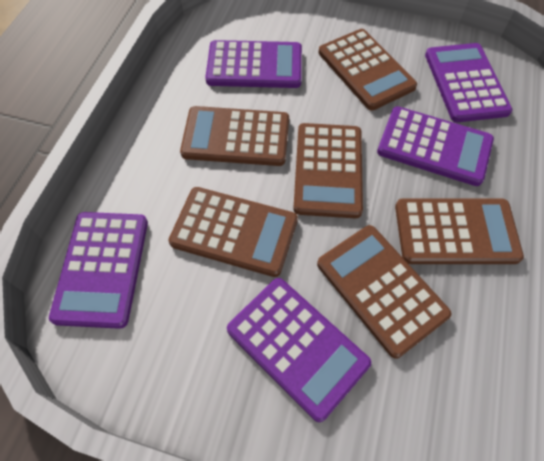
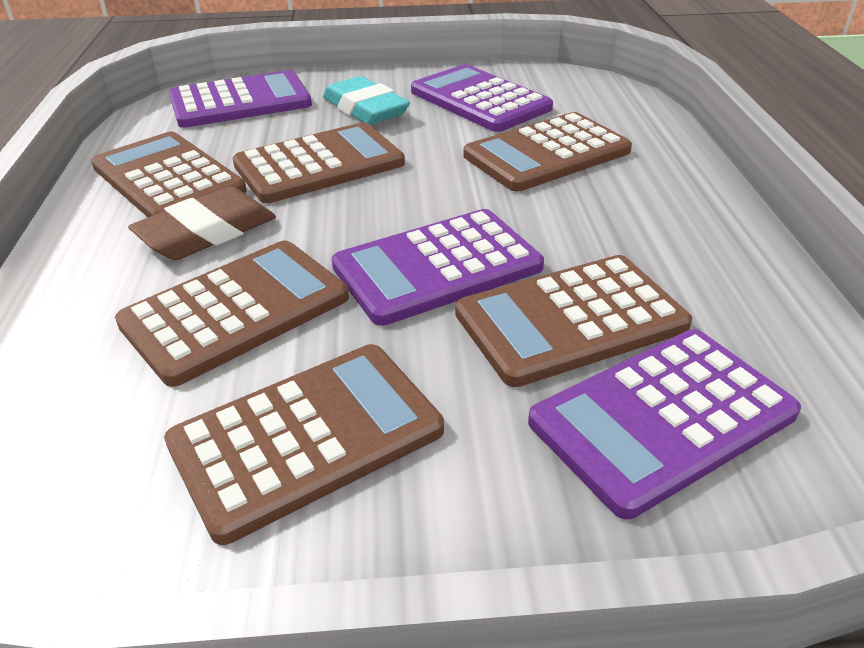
brown eraser: 0 -> 1
purple calculator: 5 -> 4
turquoise eraser: 0 -> 1

